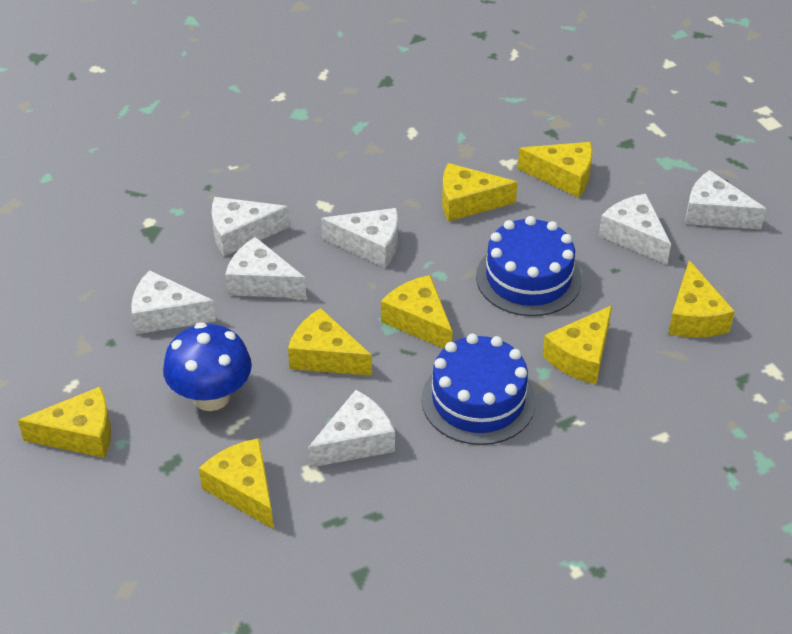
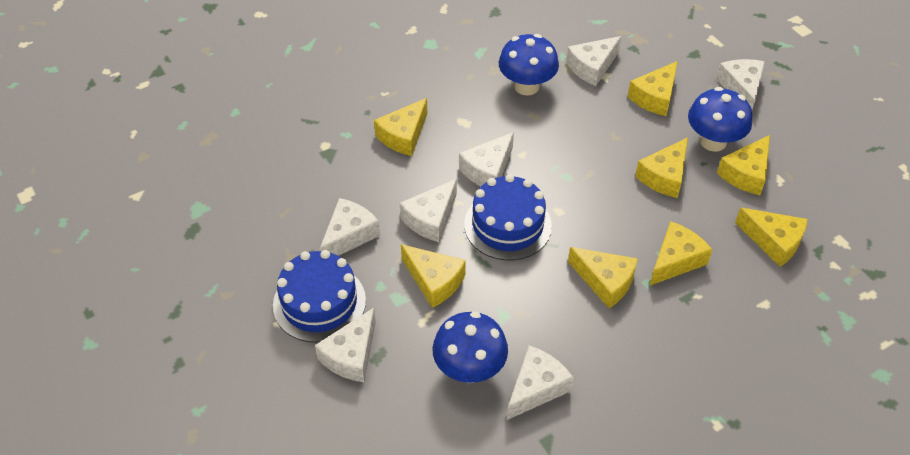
blue mushroom: 1 -> 3

